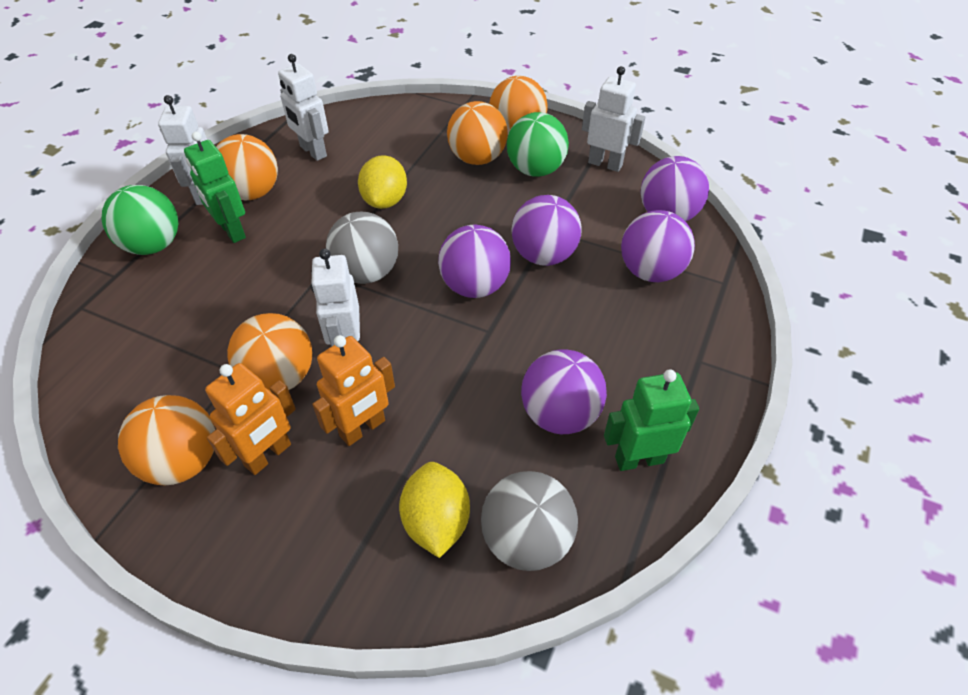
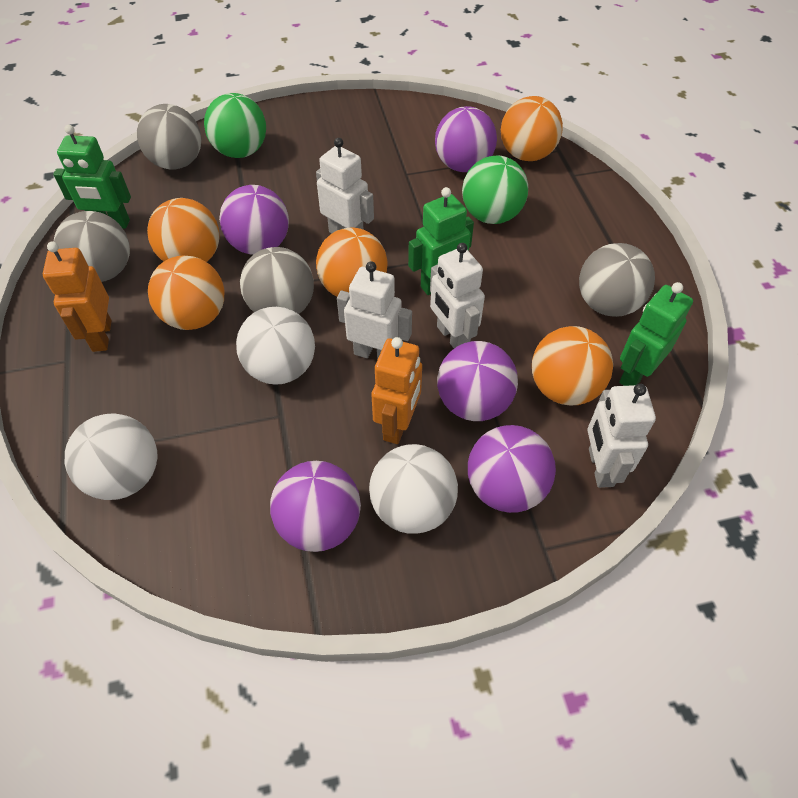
green robot: 2 -> 3
grey ball: 2 -> 4
white ball: 0 -> 3
yellow lemon: 2 -> 0

